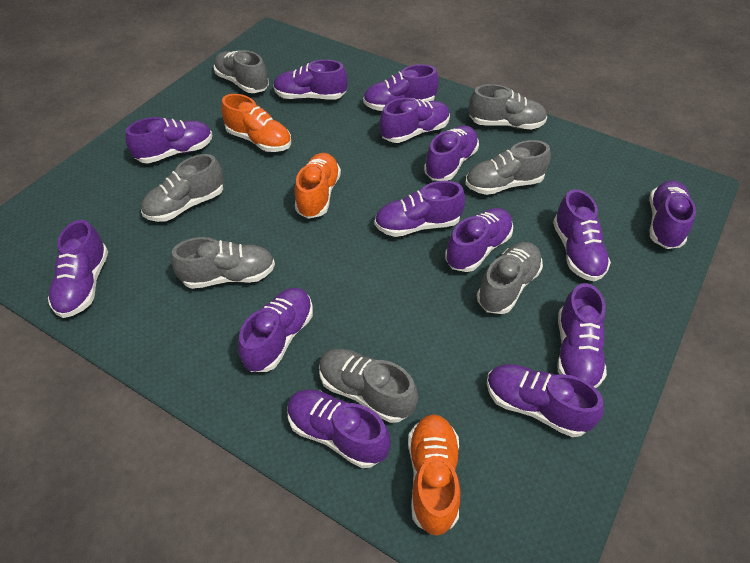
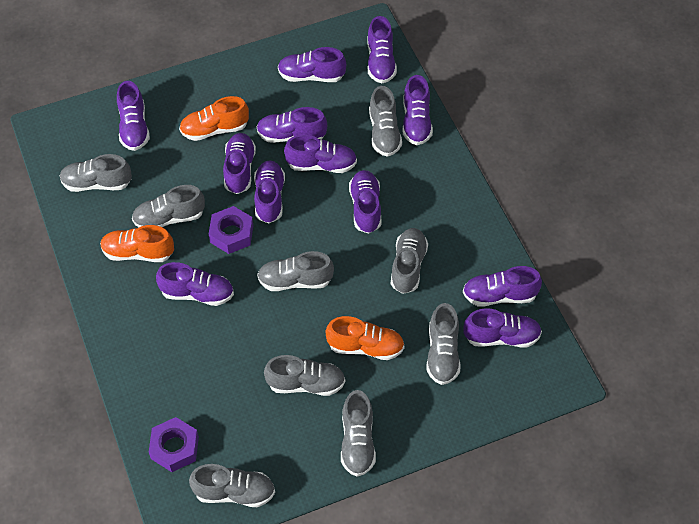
grey shoe: 7 -> 9
purple nut: 0 -> 2
purple shoe: 14 -> 12

